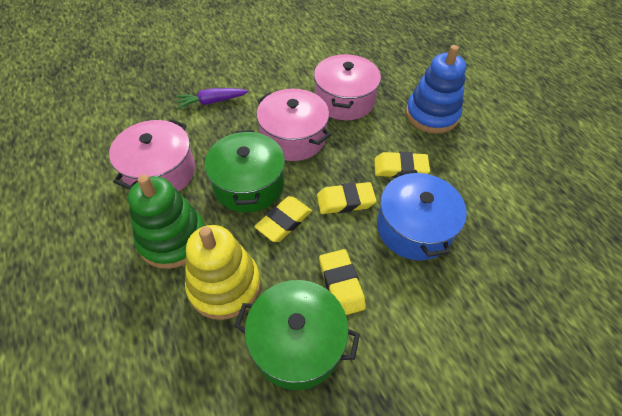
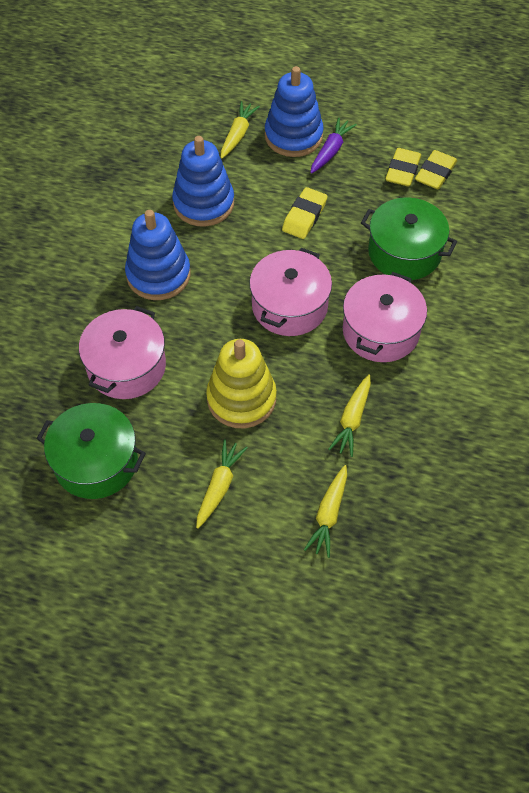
blue pot: 1 -> 0
blue stacking toy: 1 -> 3
green stacking toy: 1 -> 0
yellow carrot: 0 -> 4
yellow eraser: 4 -> 3

